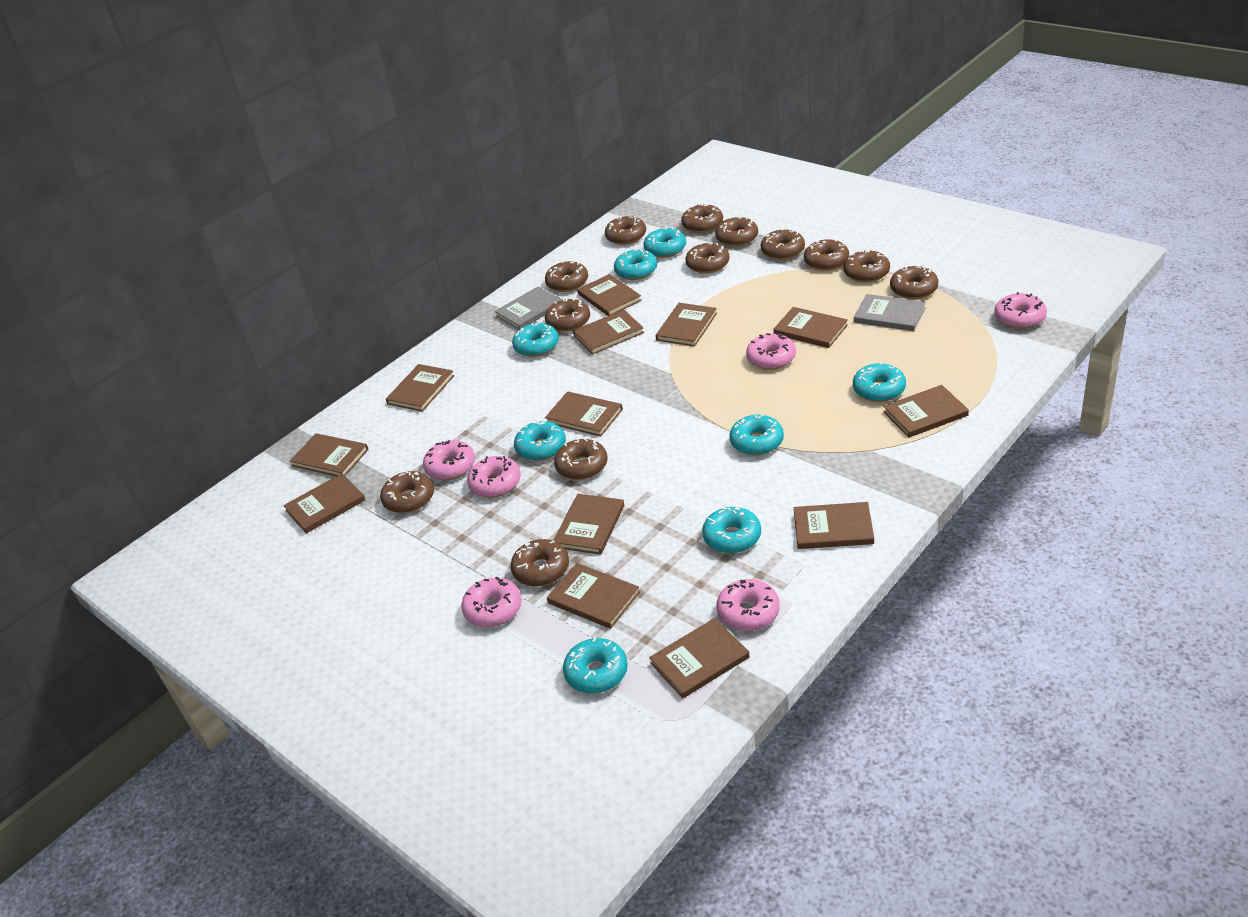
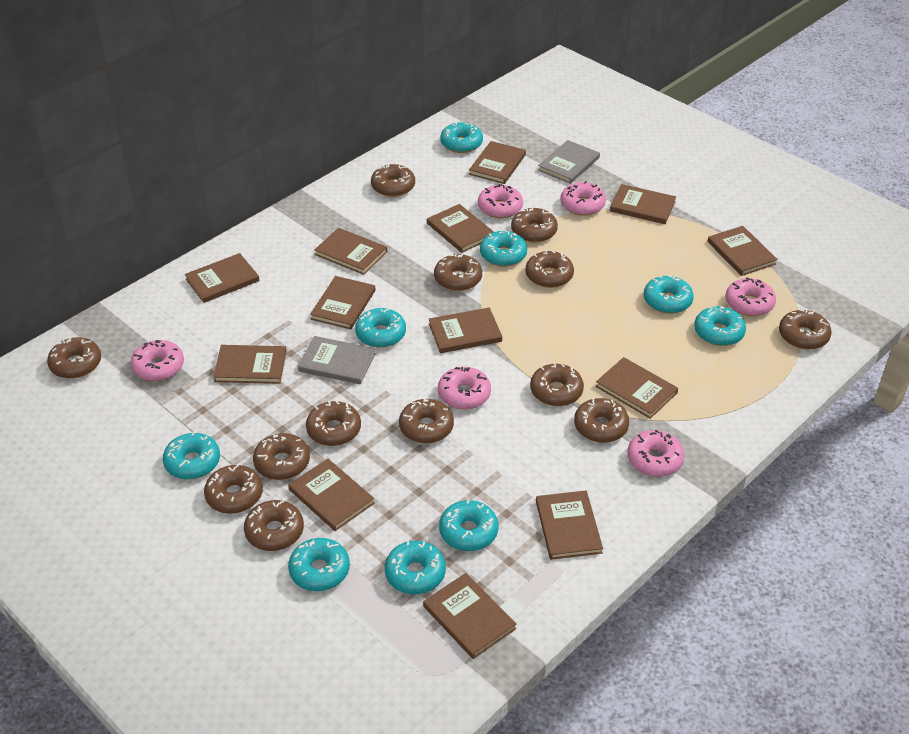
turquoise donut: 8 -> 9

